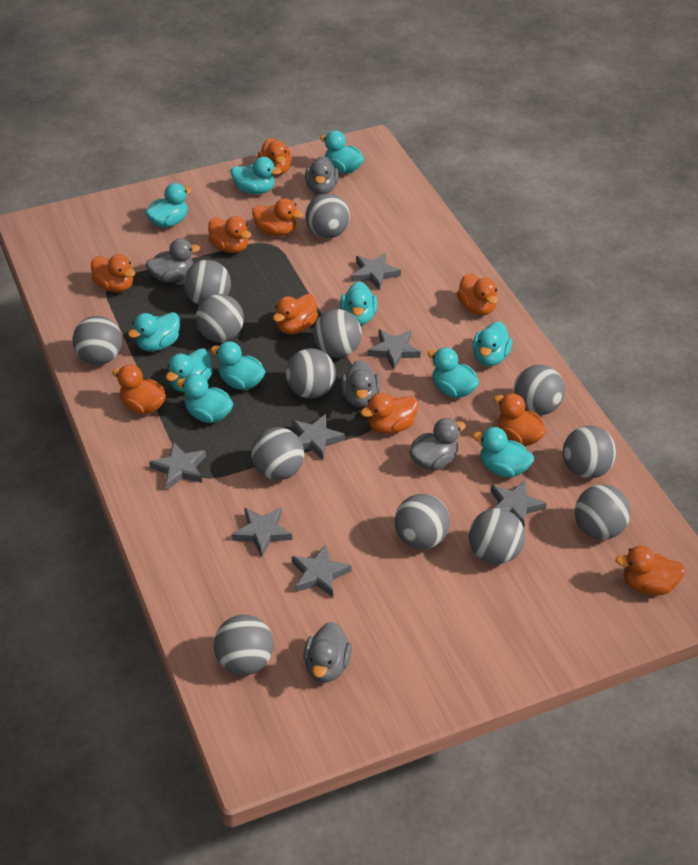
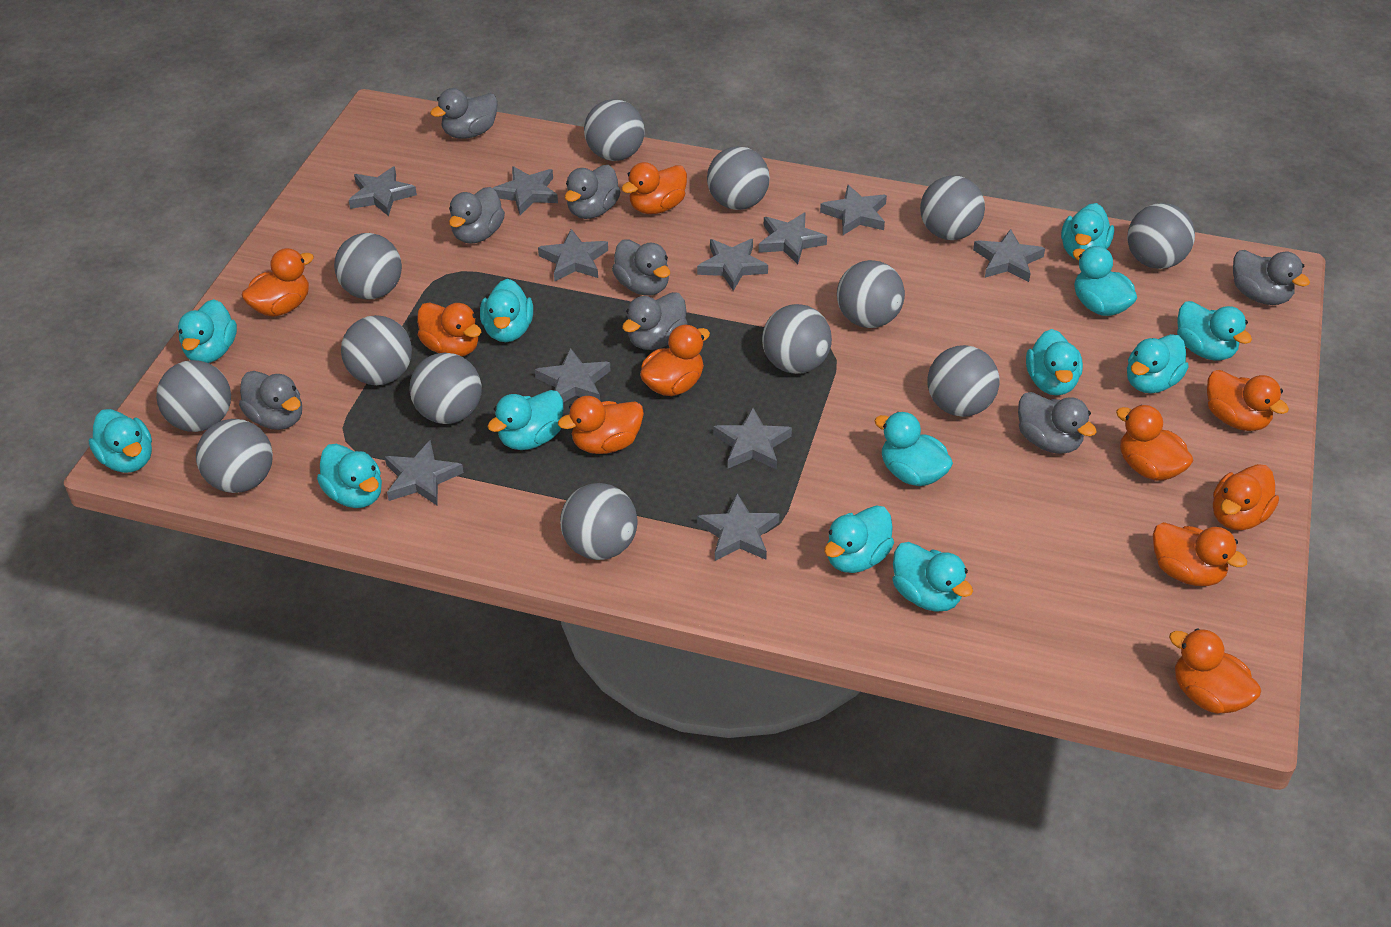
grey duck: 5 -> 8
grey star: 7 -> 11
turquoise duck: 11 -> 13

